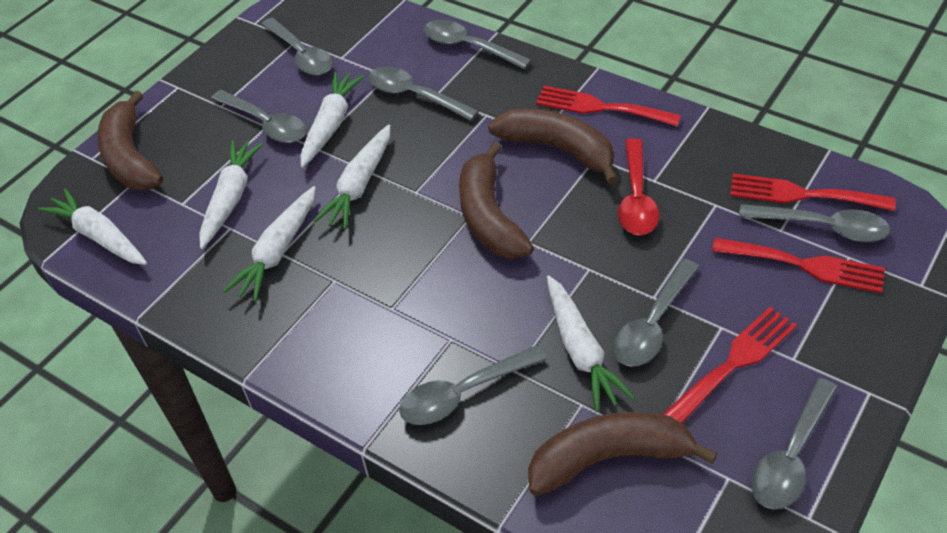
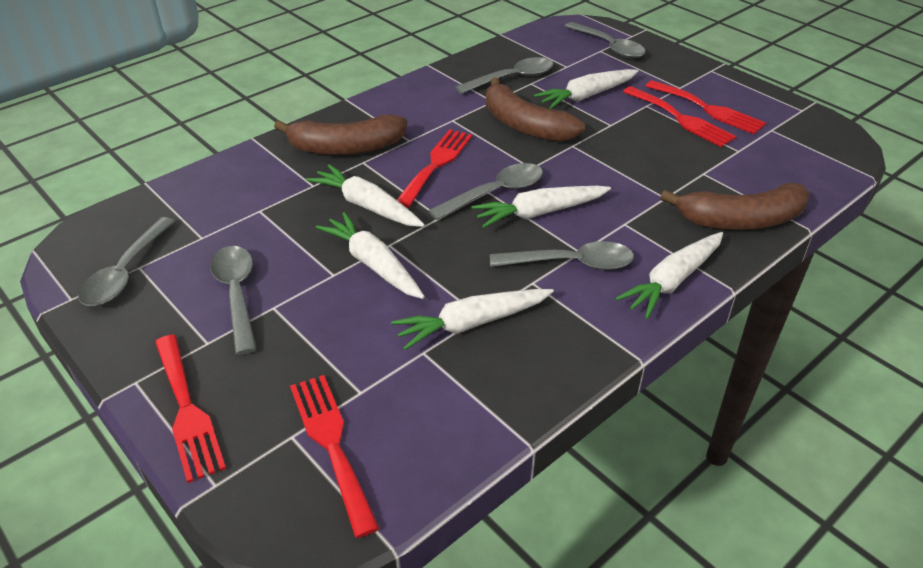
brown banana: 4 -> 3
grey spoon: 8 -> 6
red fork: 4 -> 5
red spoon: 1 -> 0

